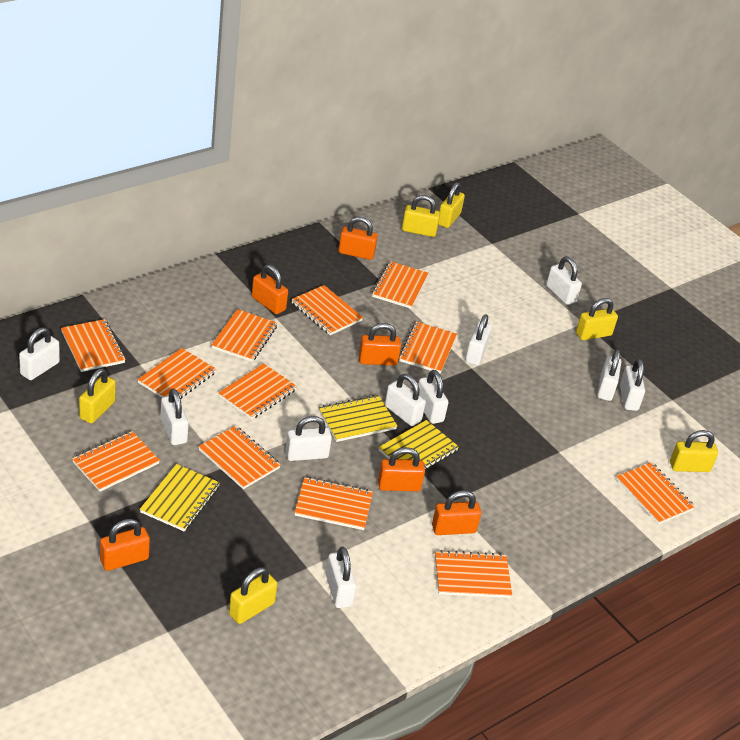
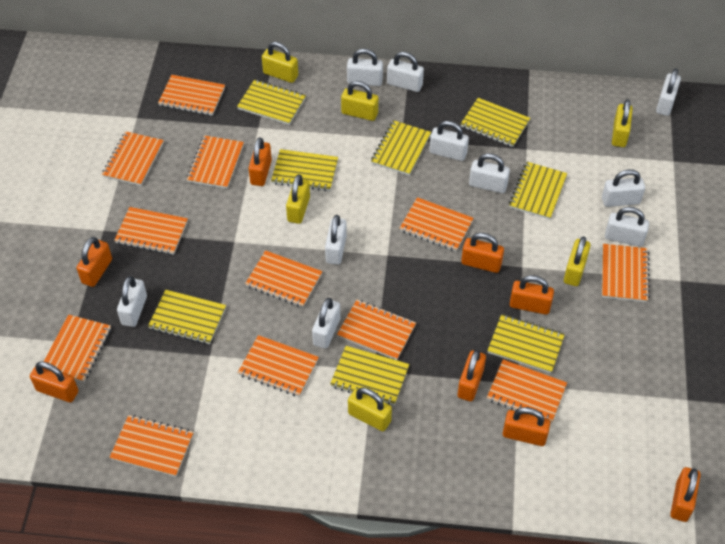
orange padlock: 6 -> 8
yellow notebook: 3 -> 8

